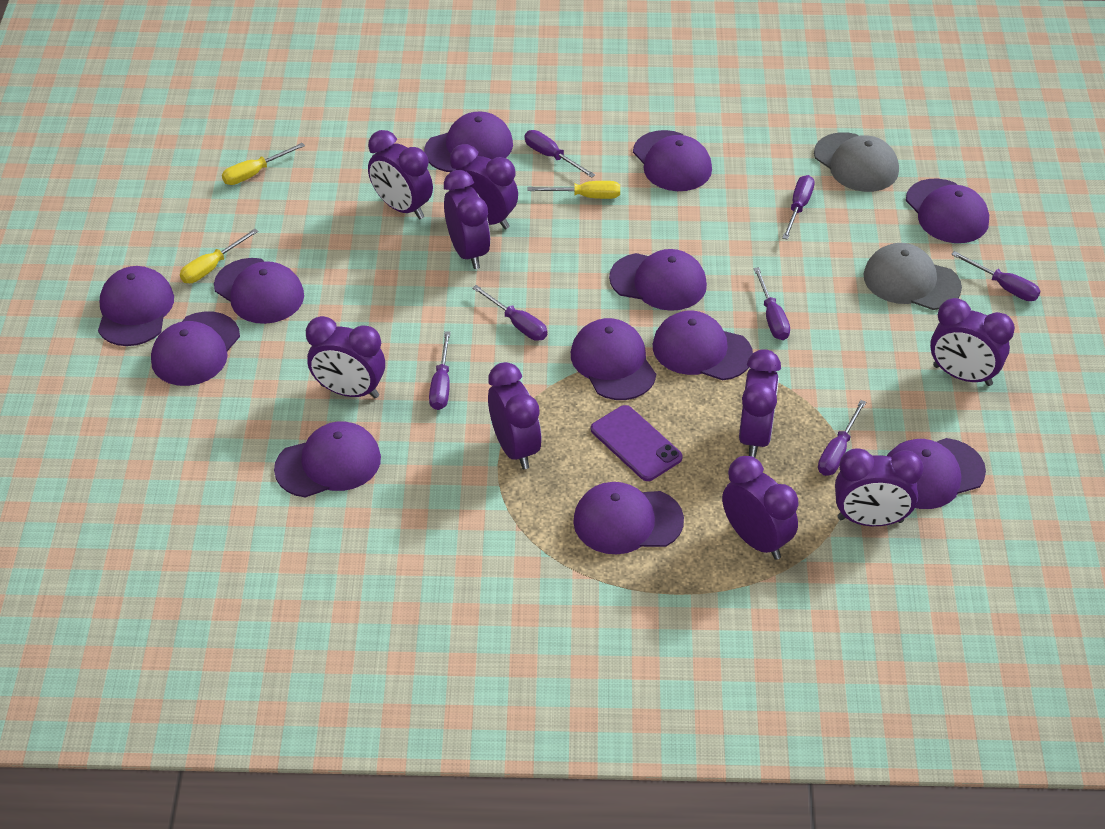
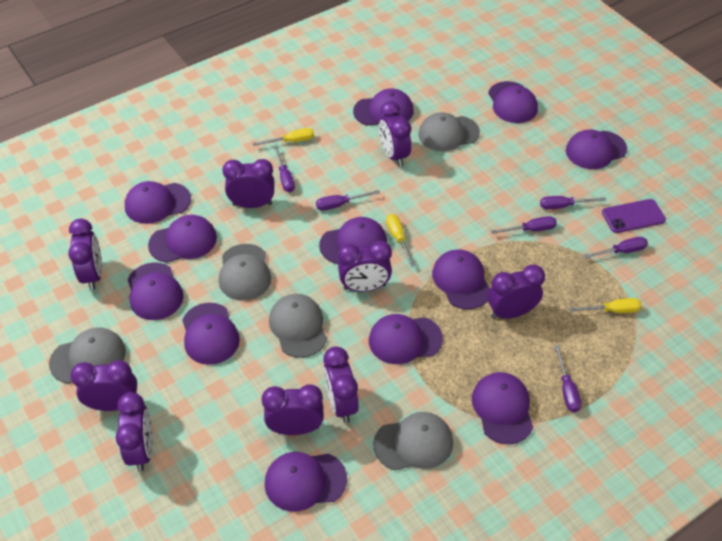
grey cap: 2 -> 5
purple screwdriver: 7 -> 6

